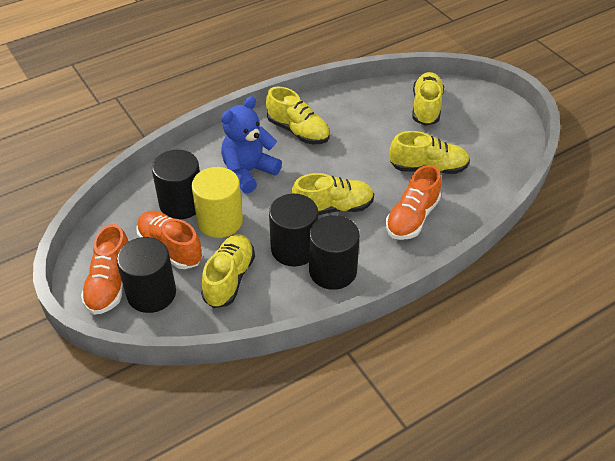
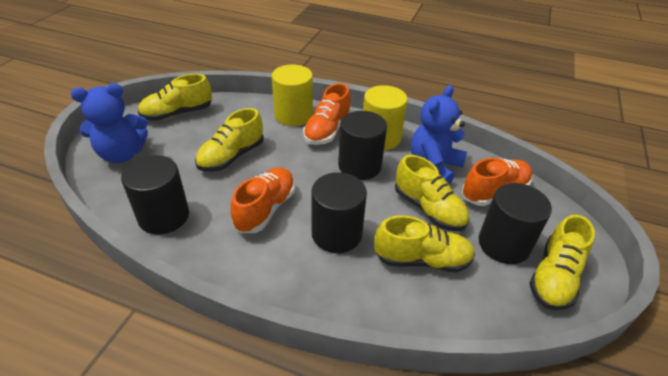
blue teddy bear: 1 -> 2
yellow cylinder: 1 -> 2

